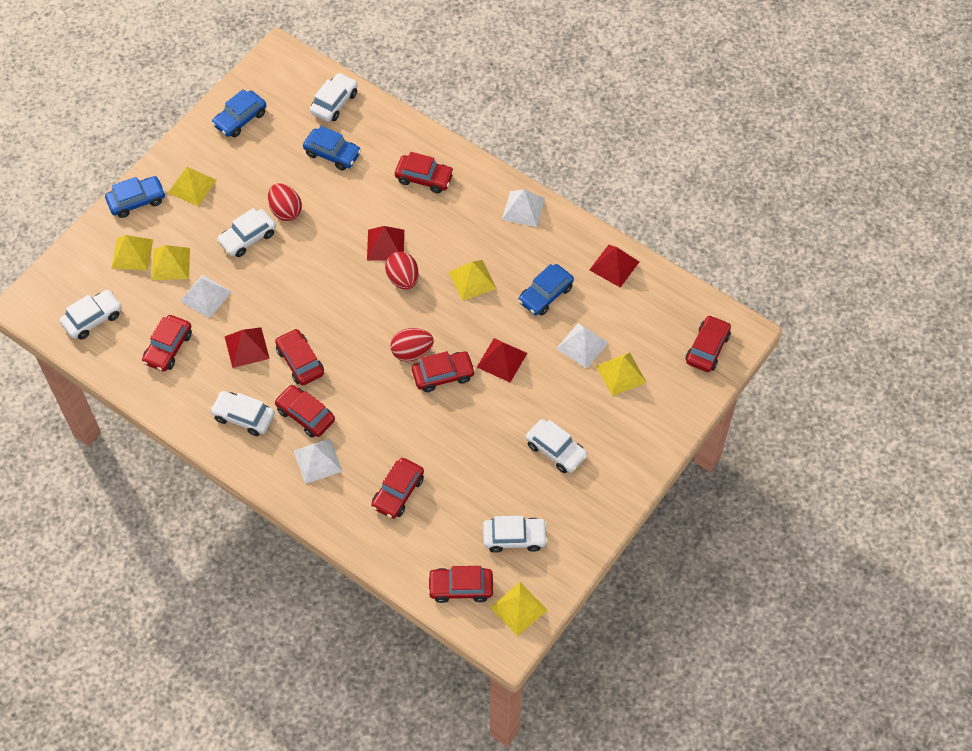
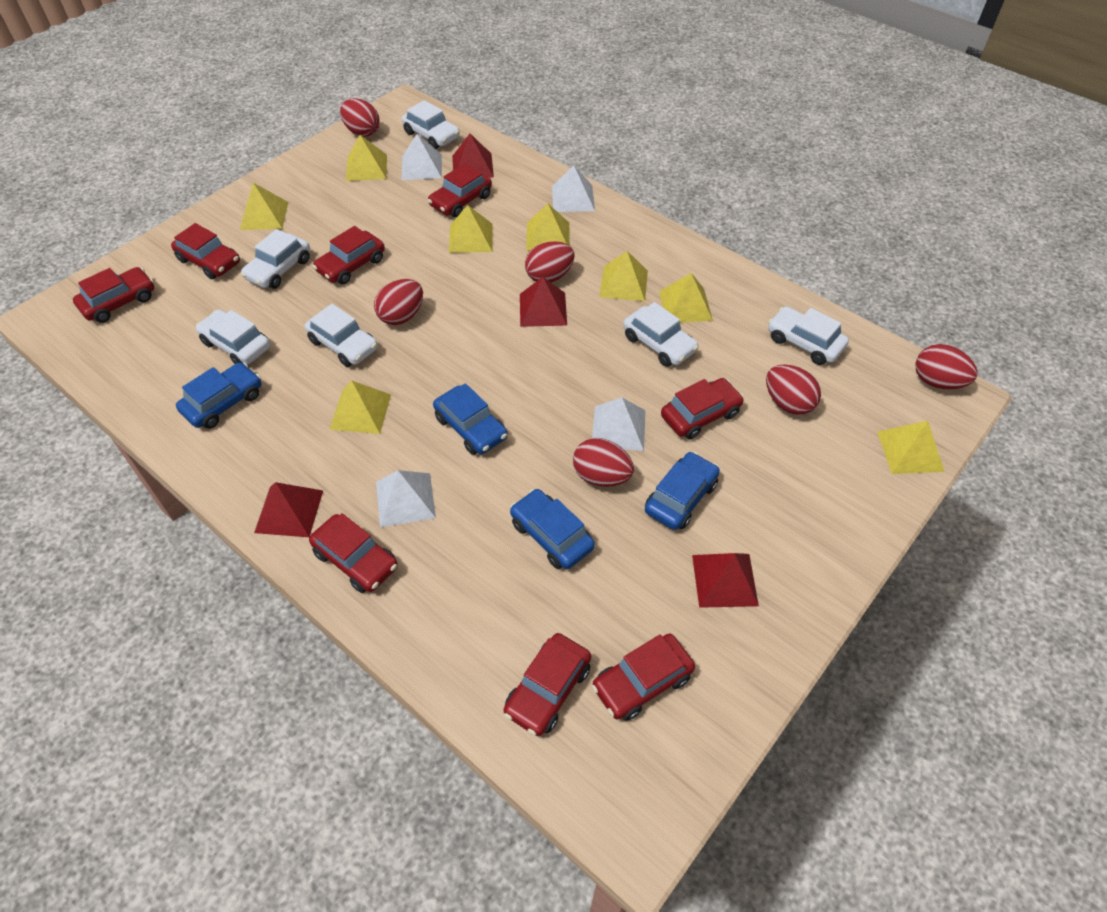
red egg: 3 -> 6
yellow pyramid: 6 -> 8

